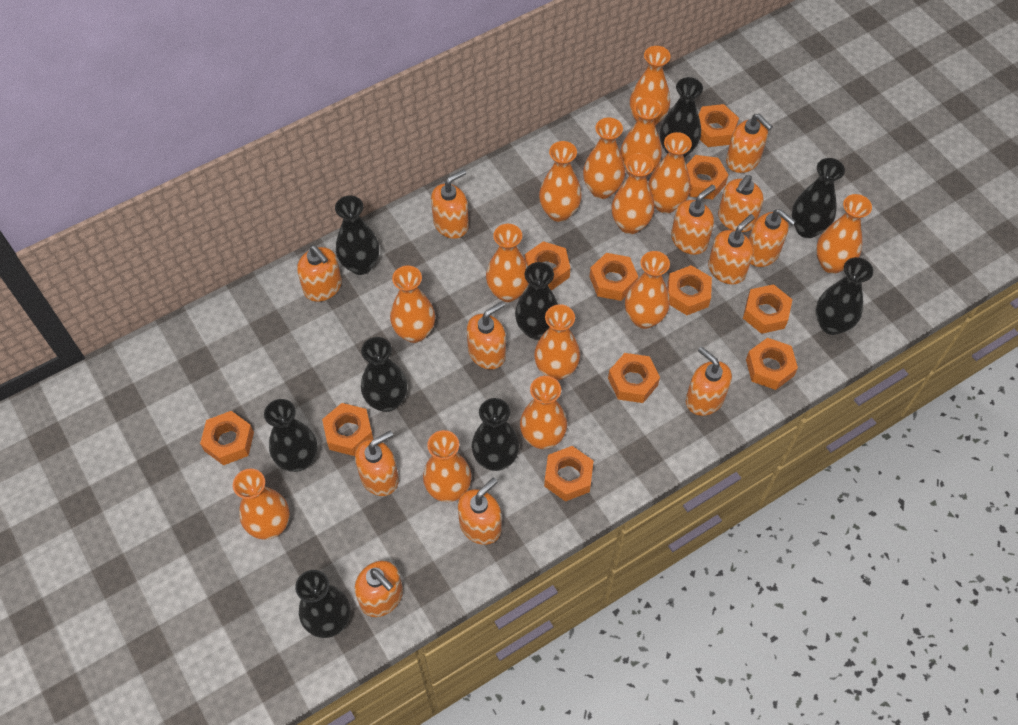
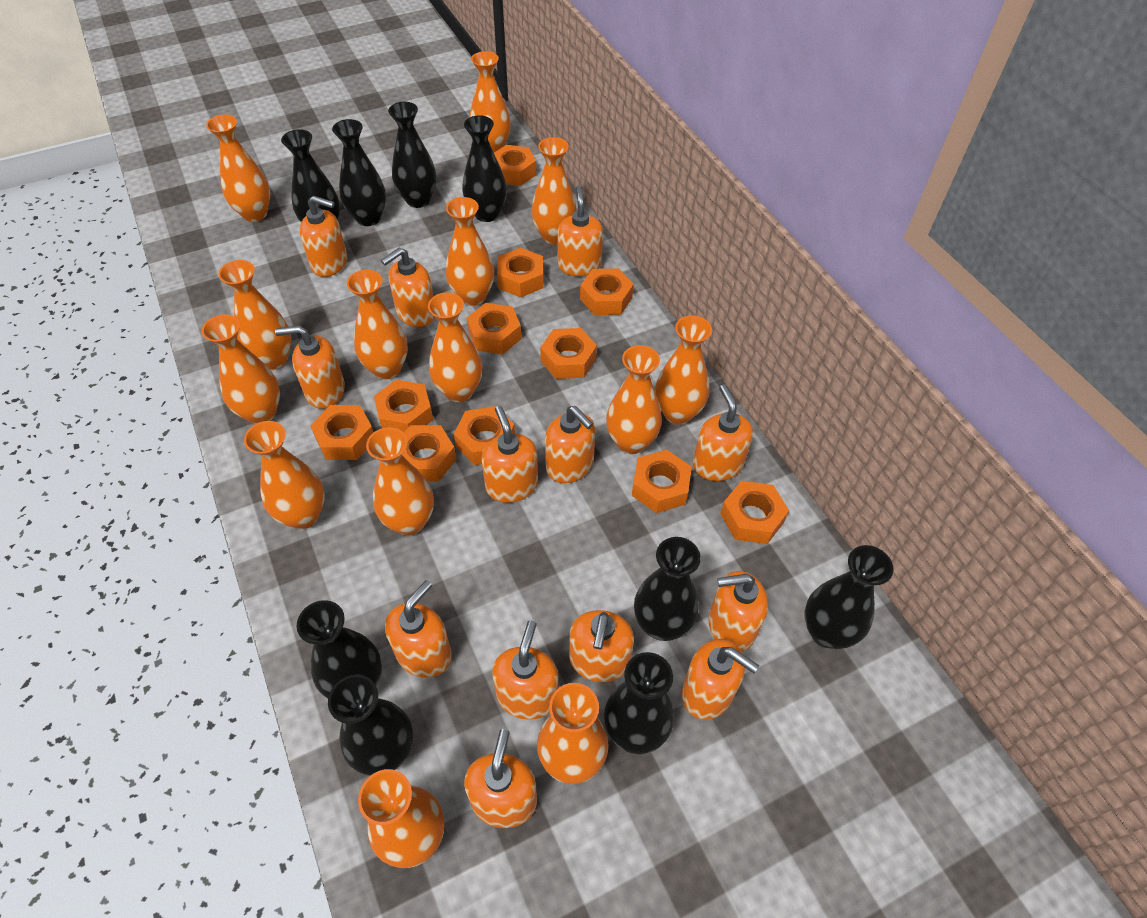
orange soap dispenser: 12 -> 13

